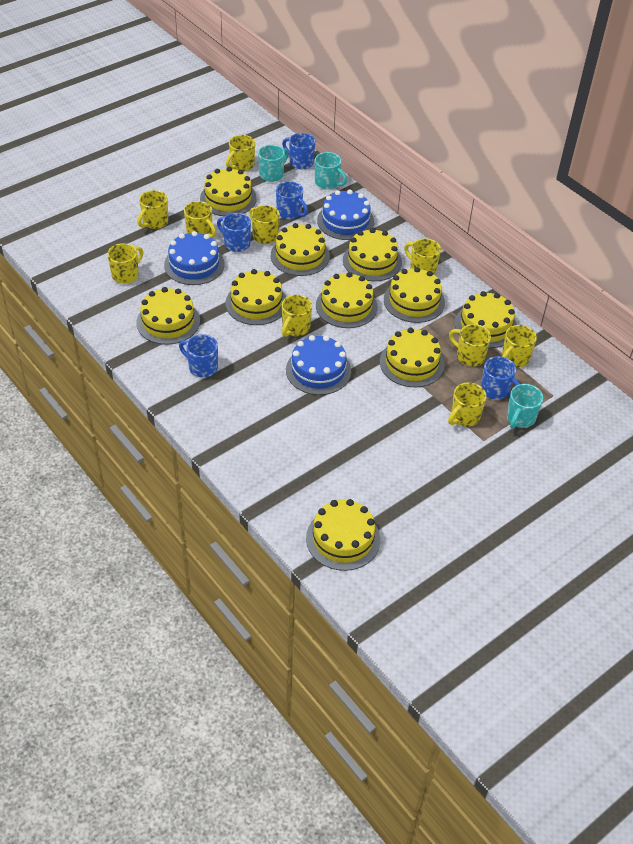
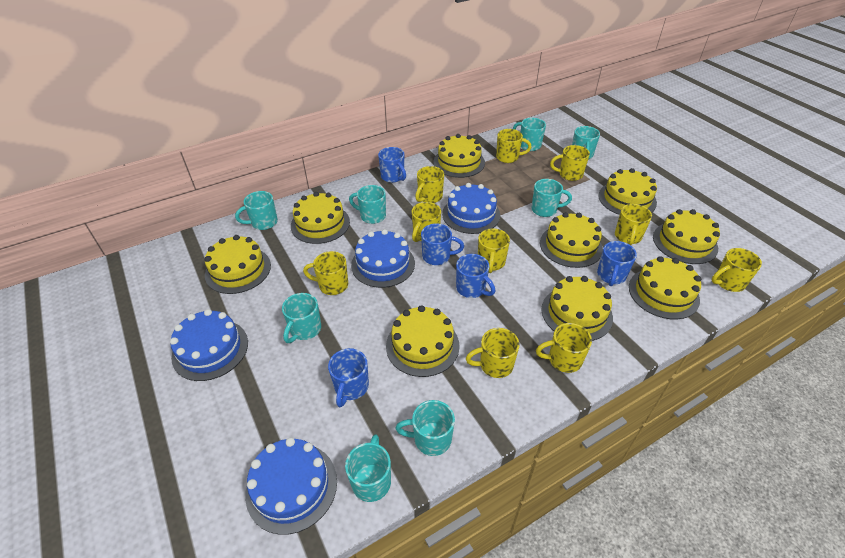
blue cake: 3 -> 4
turquoise mug: 3 -> 8
yellow cake: 10 -> 9

